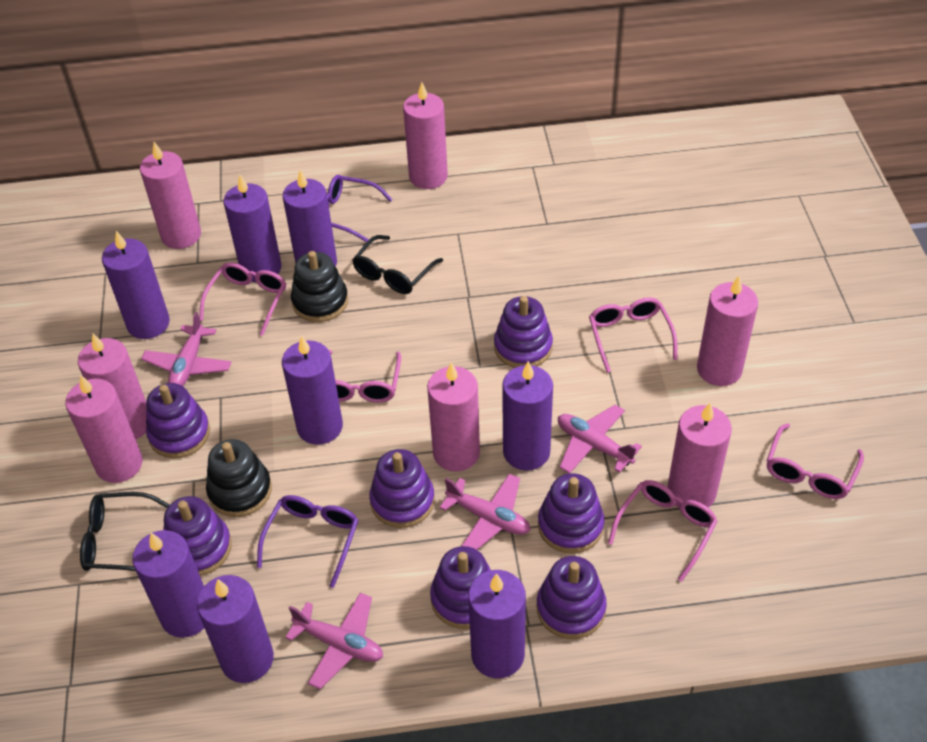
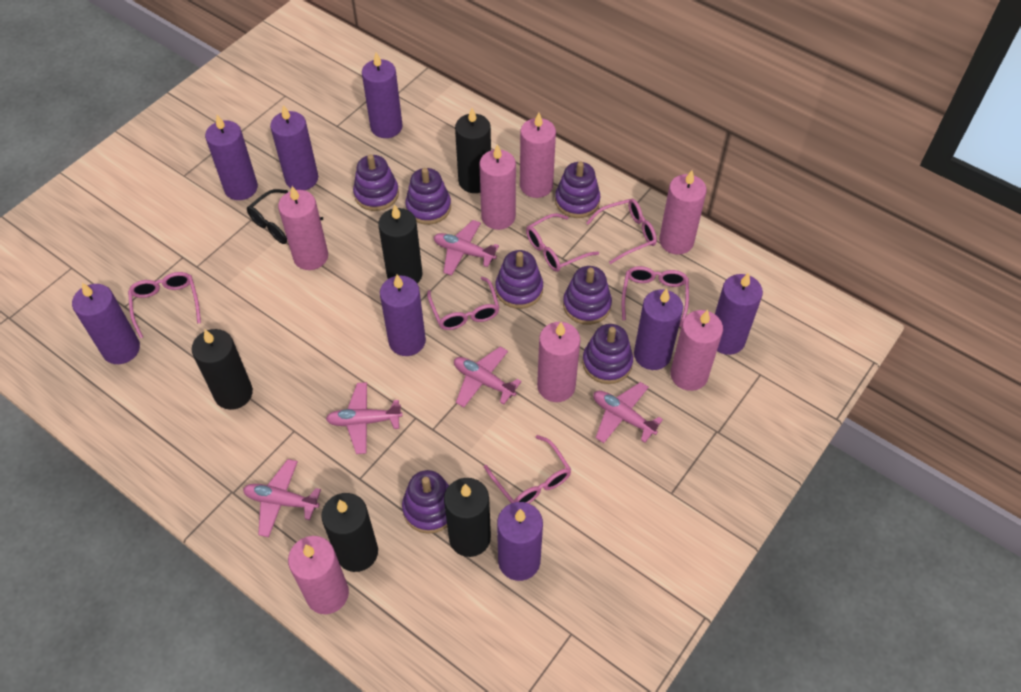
black candle: 0 -> 5
black glasses: 2 -> 1
black stacking toy: 2 -> 0
pink glasses: 5 -> 6
pink plane: 4 -> 5
purple glasses: 2 -> 0

